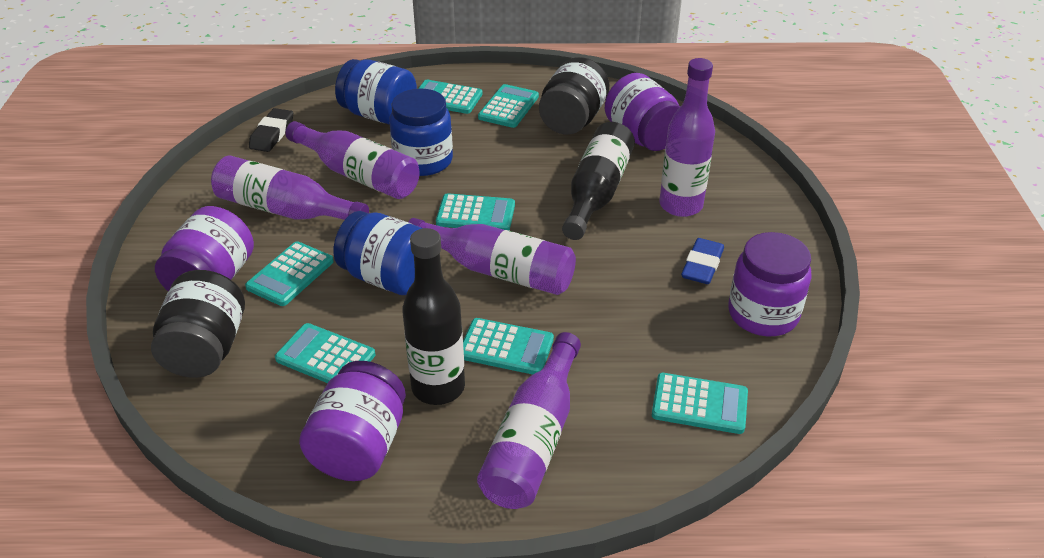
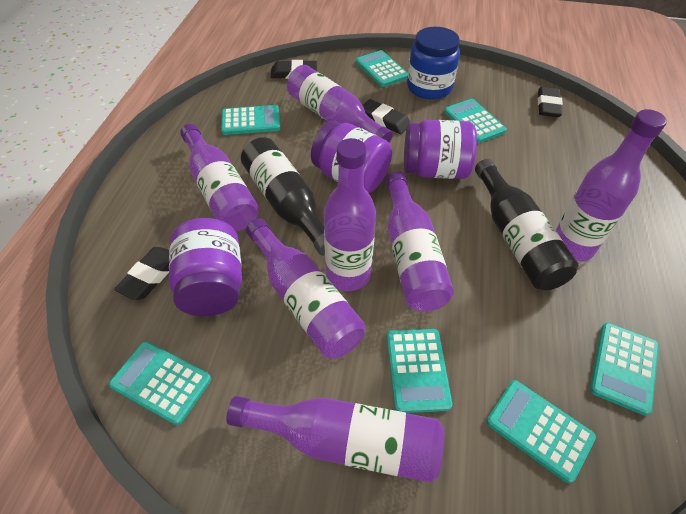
black eraser: 1 -> 4
black jar: 2 -> 0
blue eraser: 1 -> 0
blue jar: 3 -> 1
purple bottle: 5 -> 7
purple jar: 4 -> 3

